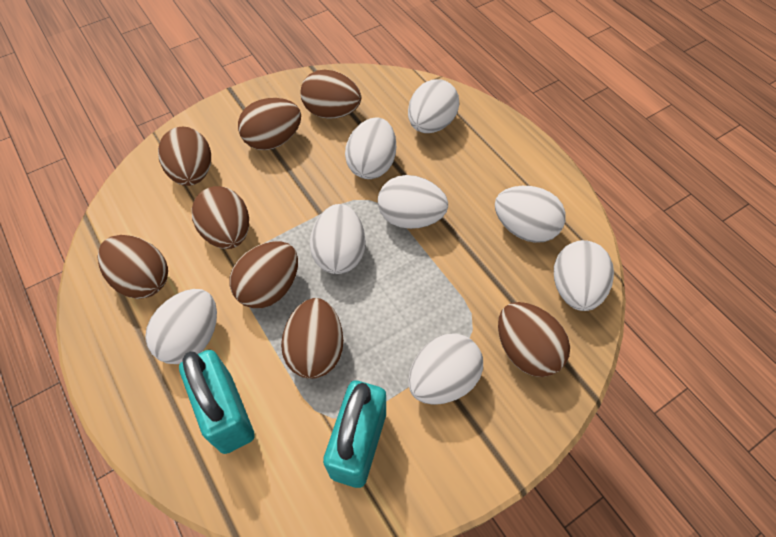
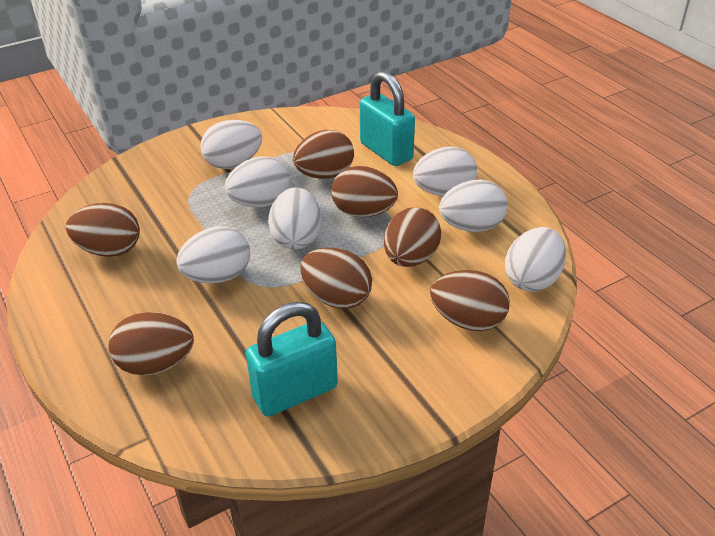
brown egg: 8 -> 7
white egg: 8 -> 7

